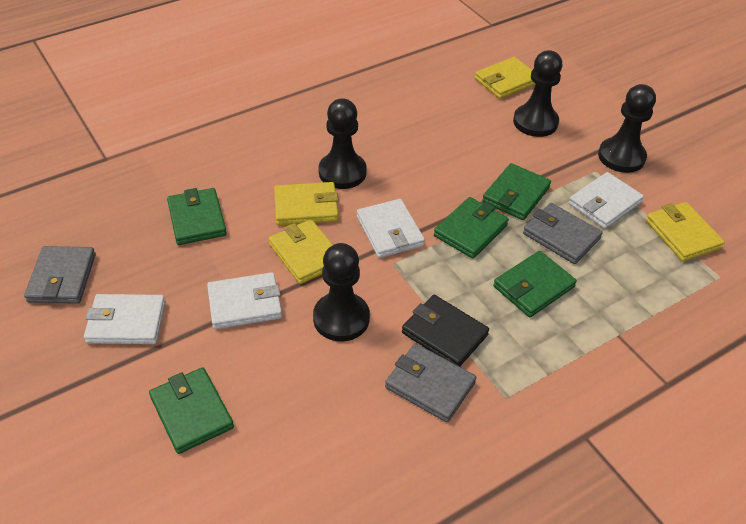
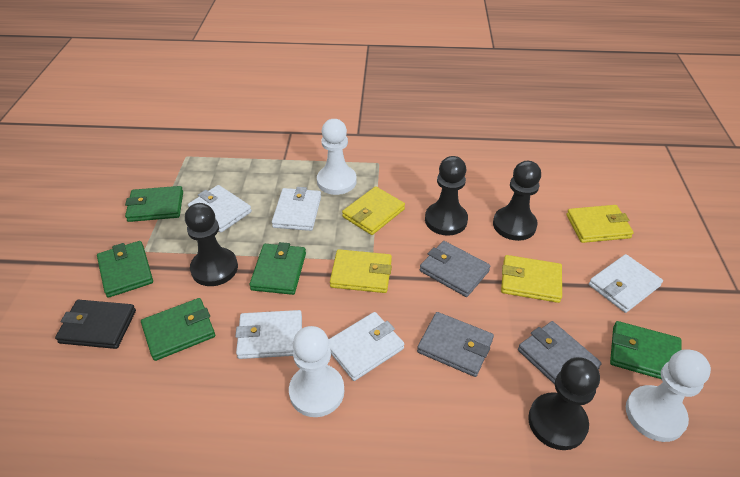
white pawn: 0 -> 3
white wallet: 4 -> 5

